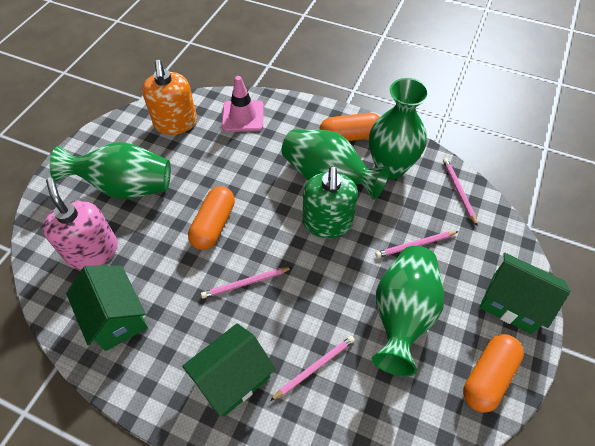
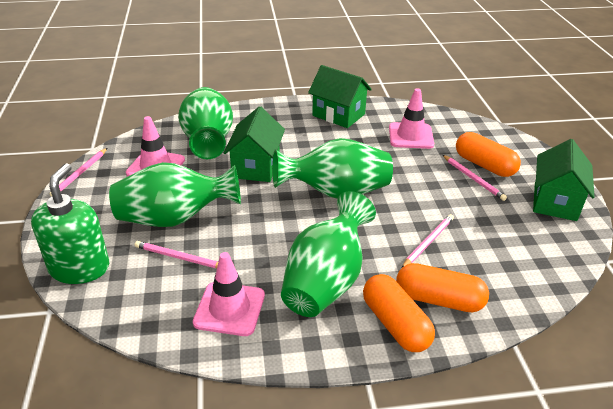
orange soap dispenser: 1 -> 0
pink soap dispenser: 1 -> 0
pink traffic cone: 1 -> 3

